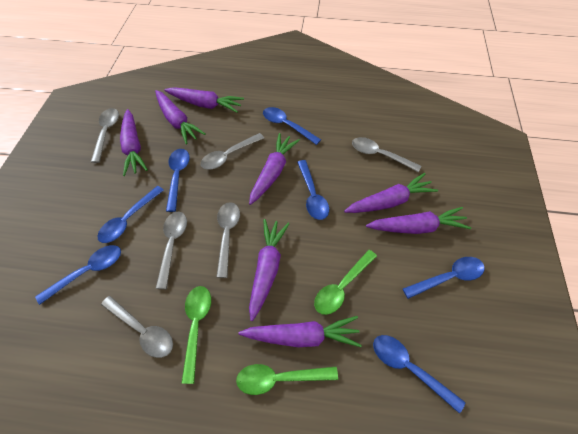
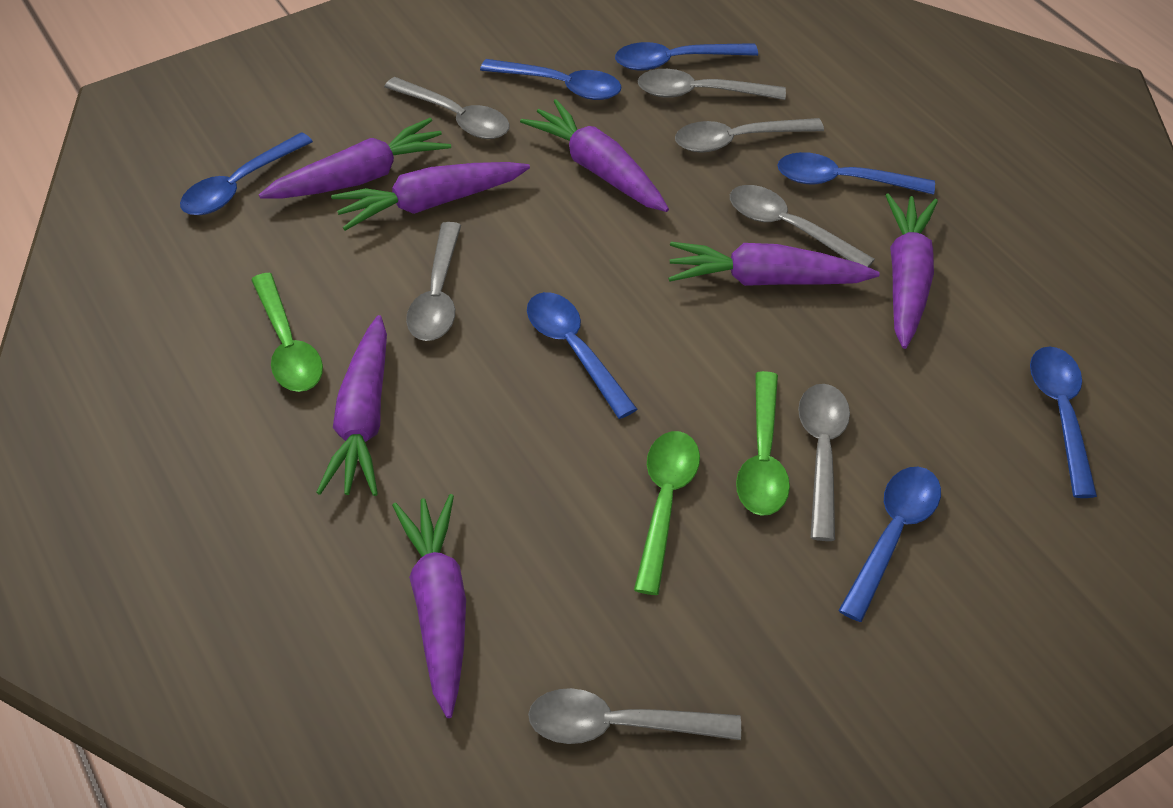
grey spoon: 6 -> 7
purple carrot: 8 -> 7

